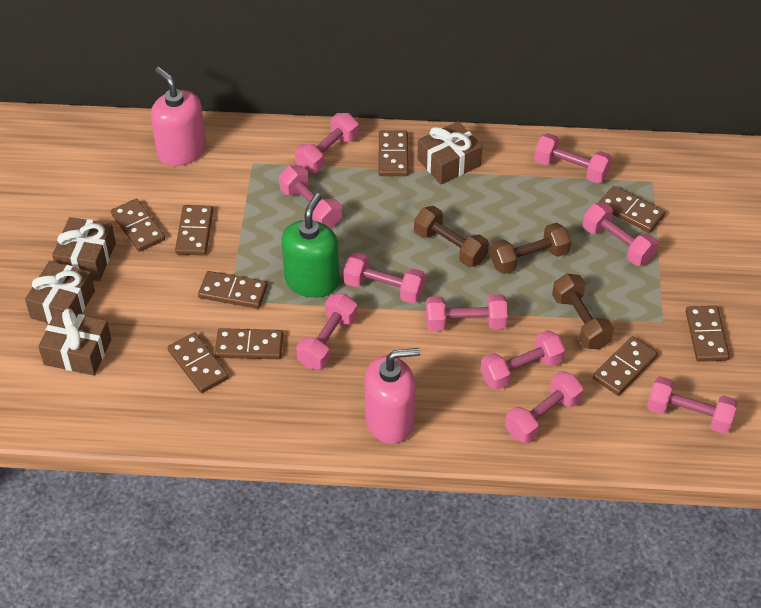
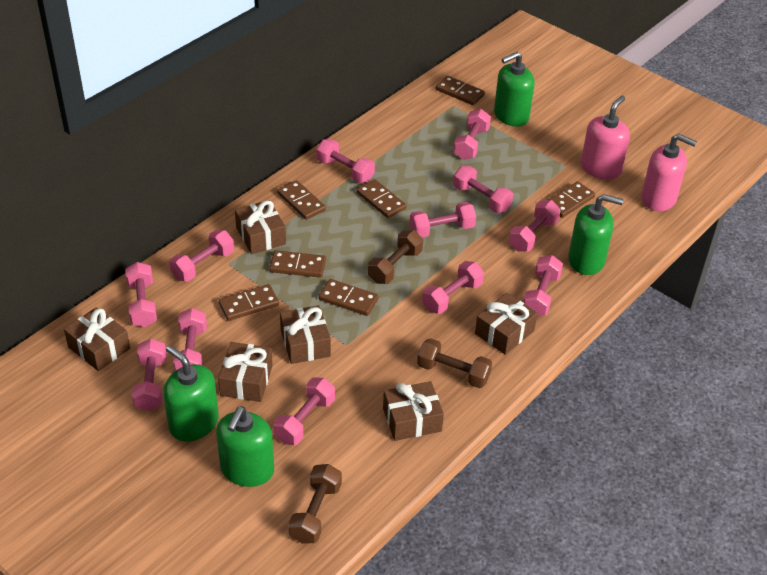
brown domino: 9 -> 7
brown gift: 4 -> 6
green soap dispenser: 1 -> 4
pink dumbbell: 10 -> 12

